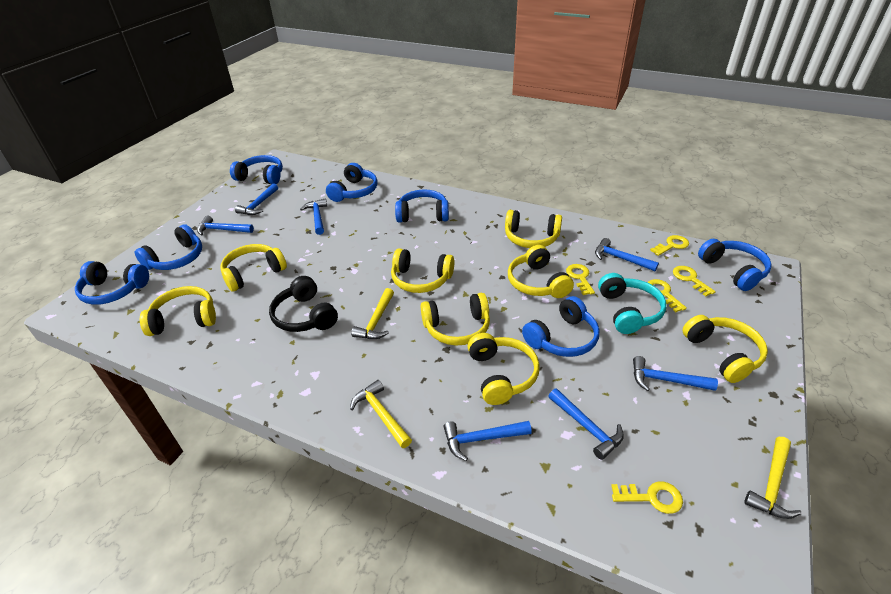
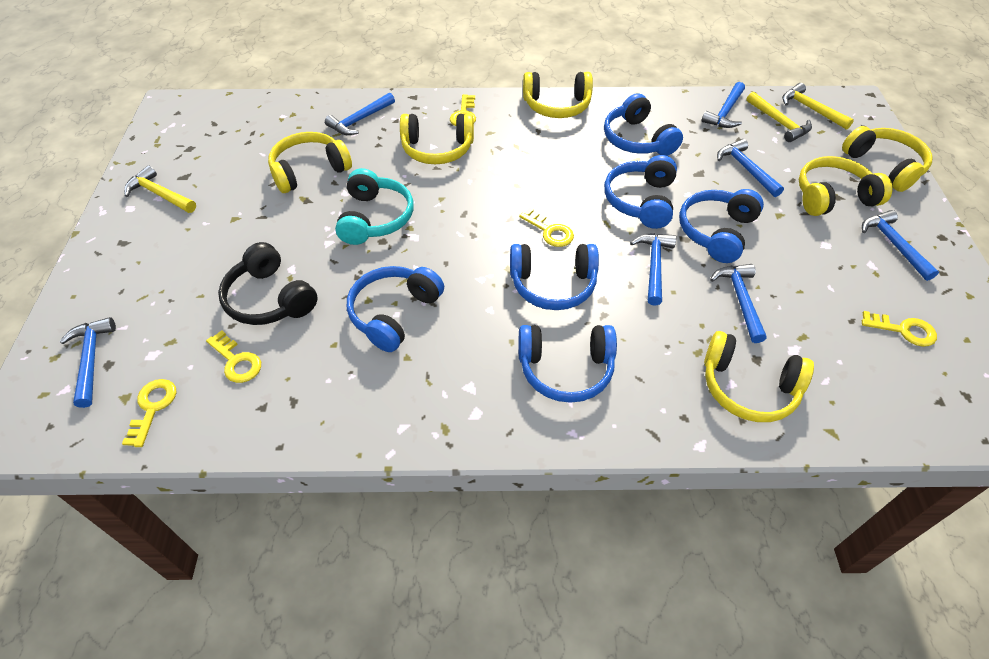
blue headphones: 7 -> 6
yellow headphones: 8 -> 6

